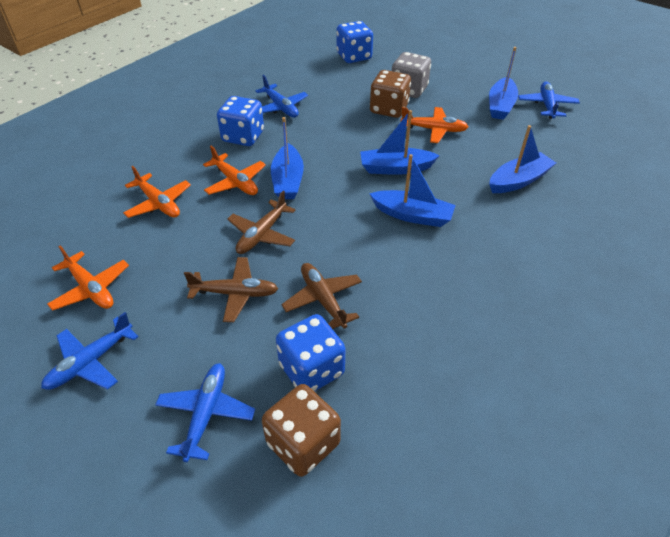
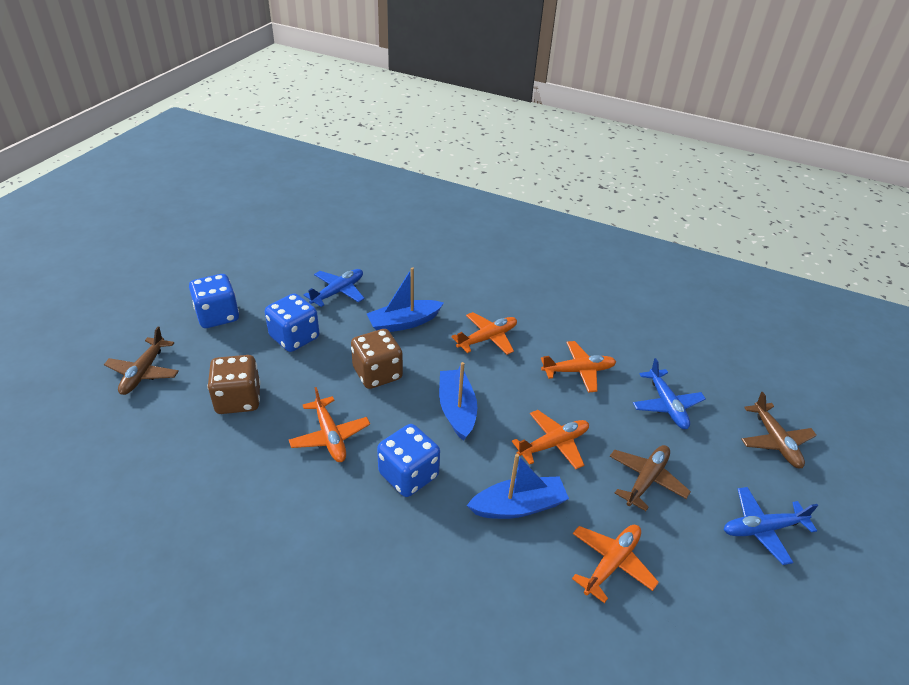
blue boat: 5 -> 3
blue plane: 4 -> 3
grey dice: 1 -> 0
orange plane: 4 -> 5

